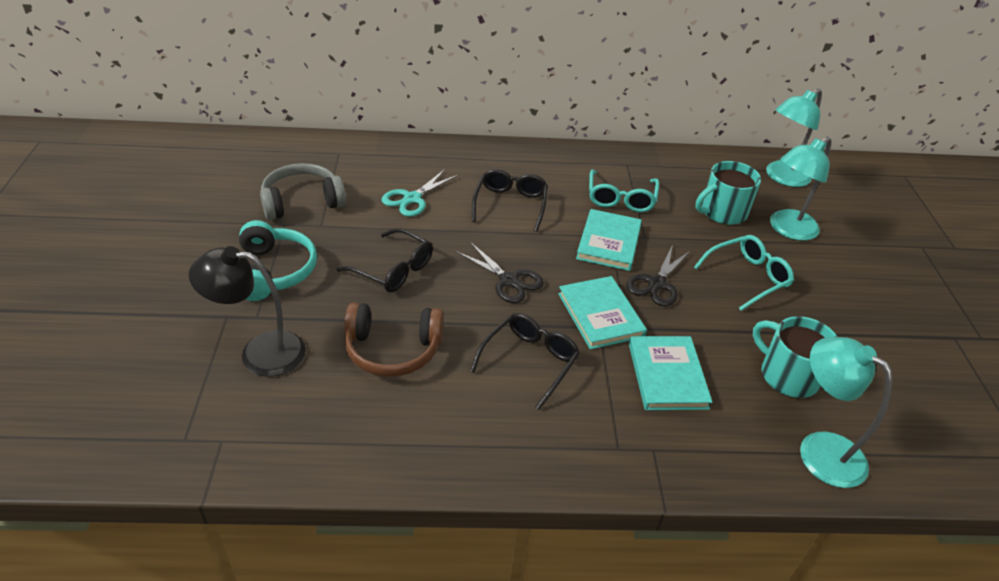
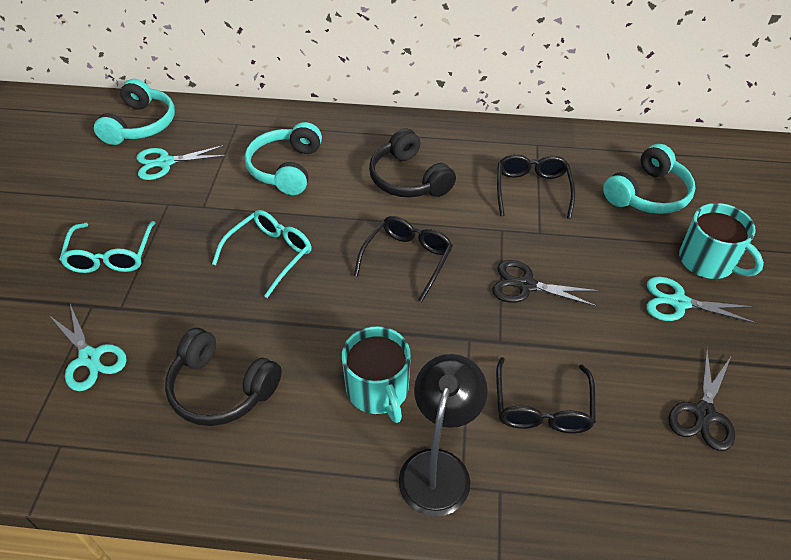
black headphones: 0 -> 2
brown headphones: 1 -> 0
grey headphones: 1 -> 0
turquoise book: 3 -> 0
turquoise headphones: 1 -> 3
turquoise lamp: 3 -> 0
turquoise scissors: 1 -> 3

